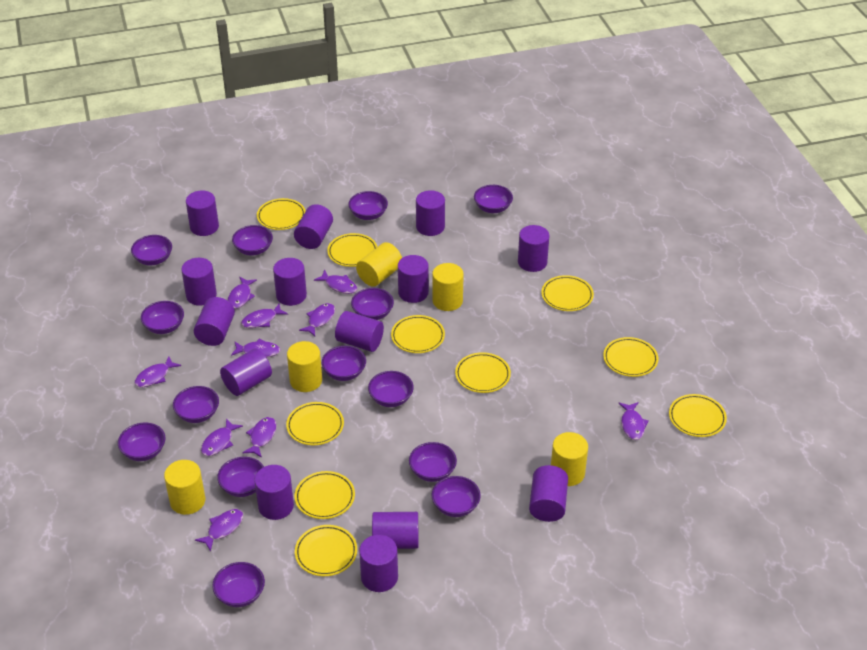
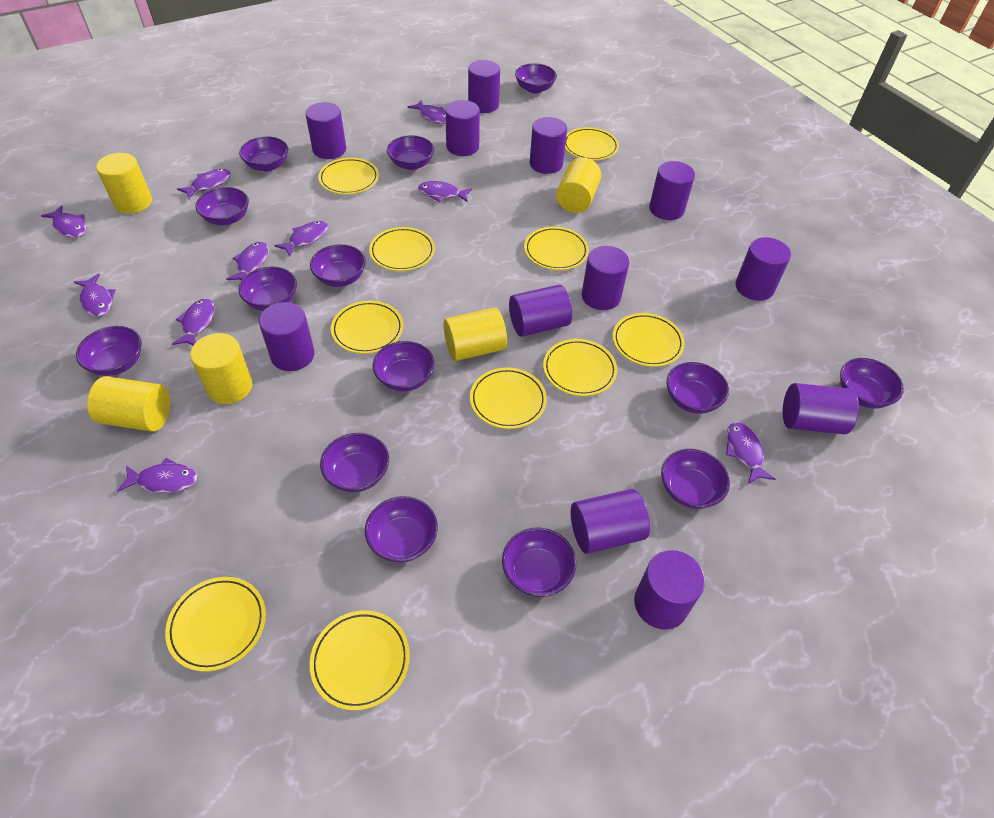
purple cylinder: 14 -> 12

